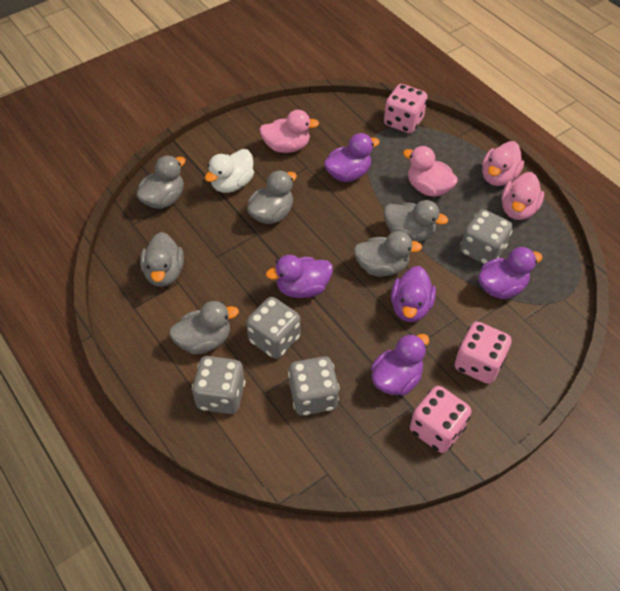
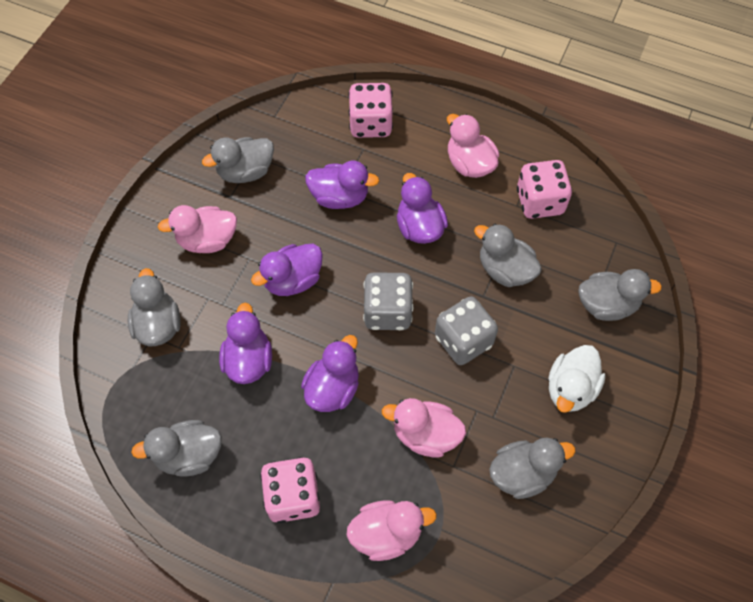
grey dice: 4 -> 2

